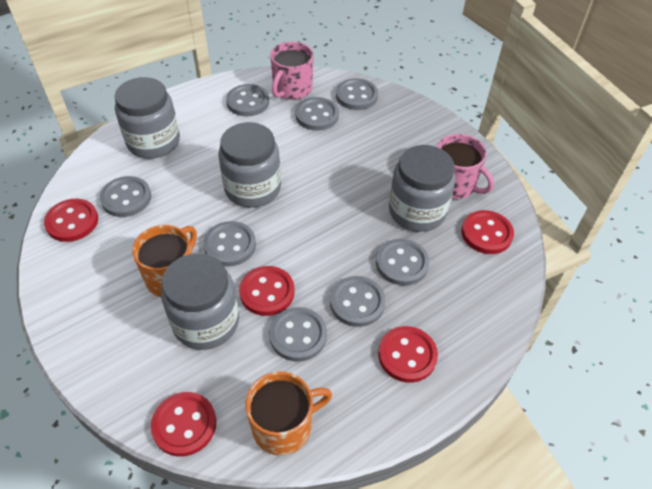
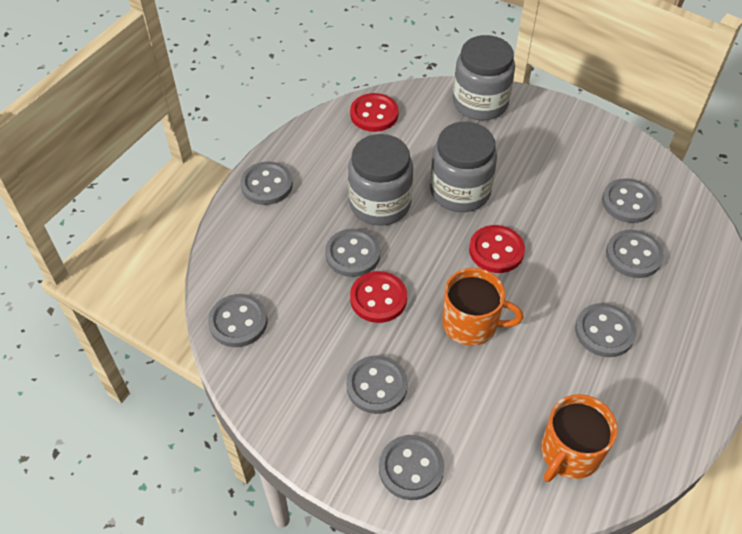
grey jar: 4 -> 3
pink mug: 2 -> 0
red button: 5 -> 3

